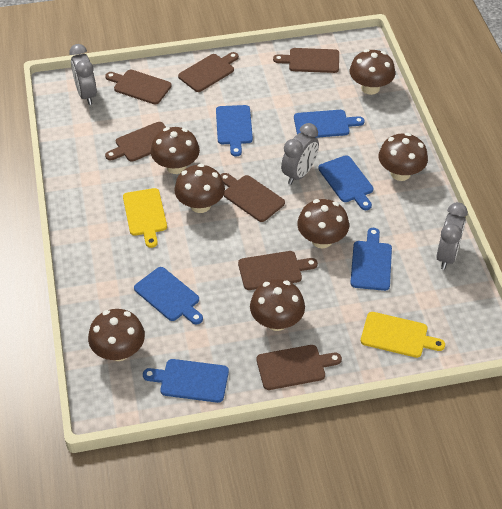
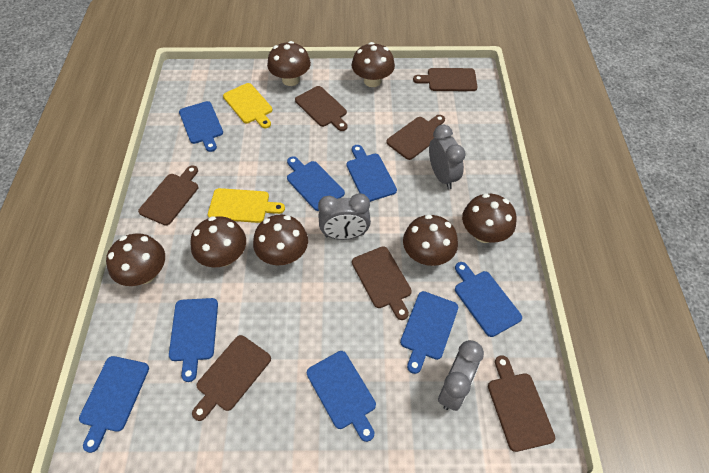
blue cutting board: 6 -> 8

